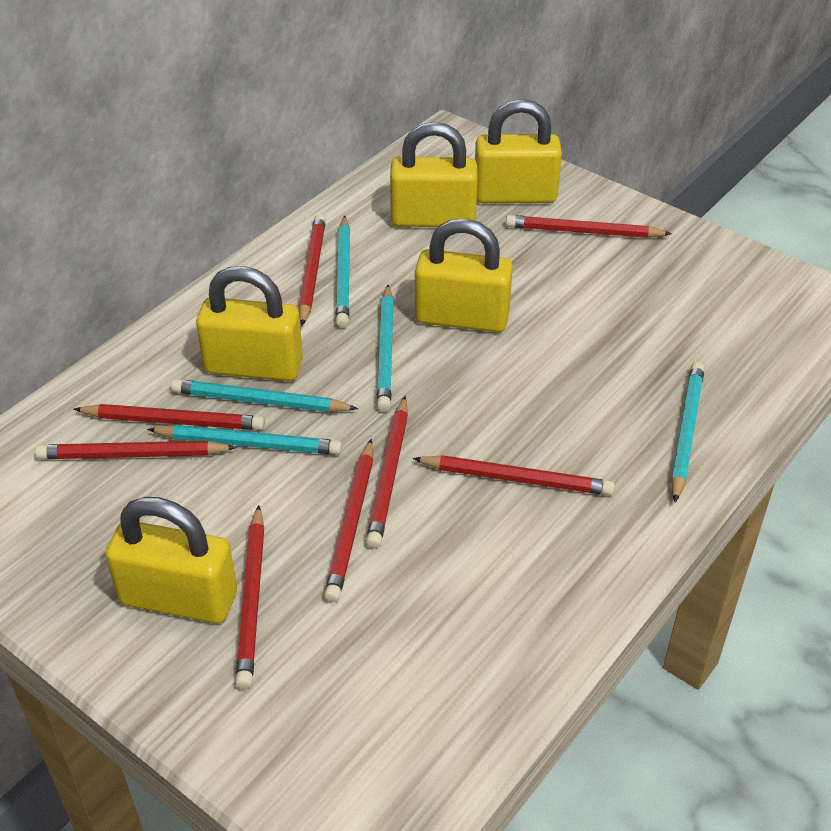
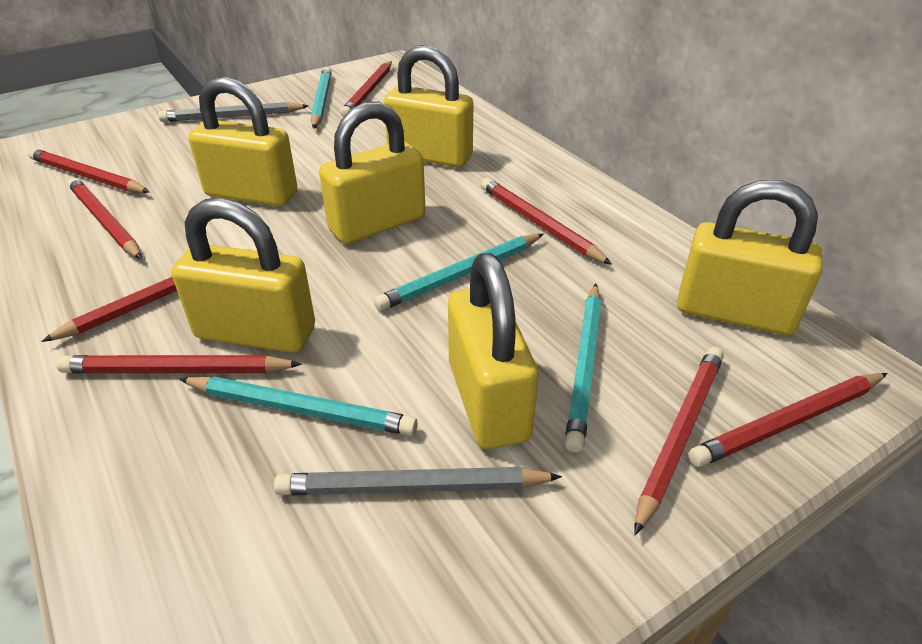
grey pencil: 0 -> 2
turquoise pencil: 5 -> 4
yellow padlock: 5 -> 6

